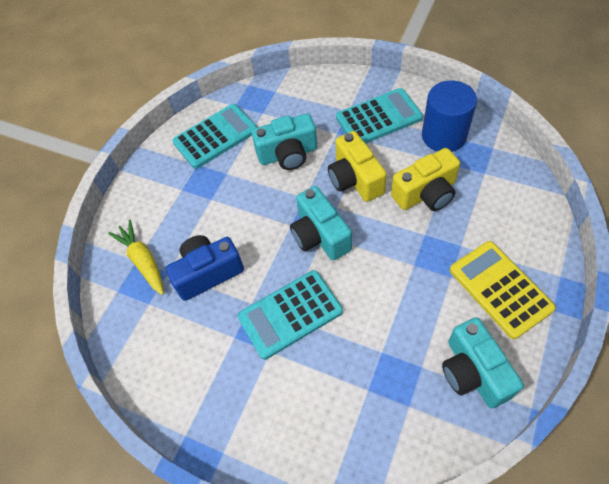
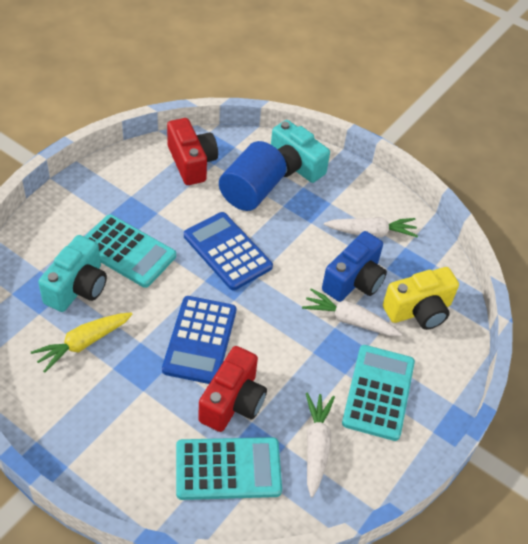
blue calculator: 0 -> 2
red camera: 0 -> 2
turquoise camera: 3 -> 2
white carrot: 0 -> 3
yellow calculator: 1 -> 0
yellow camera: 2 -> 1

